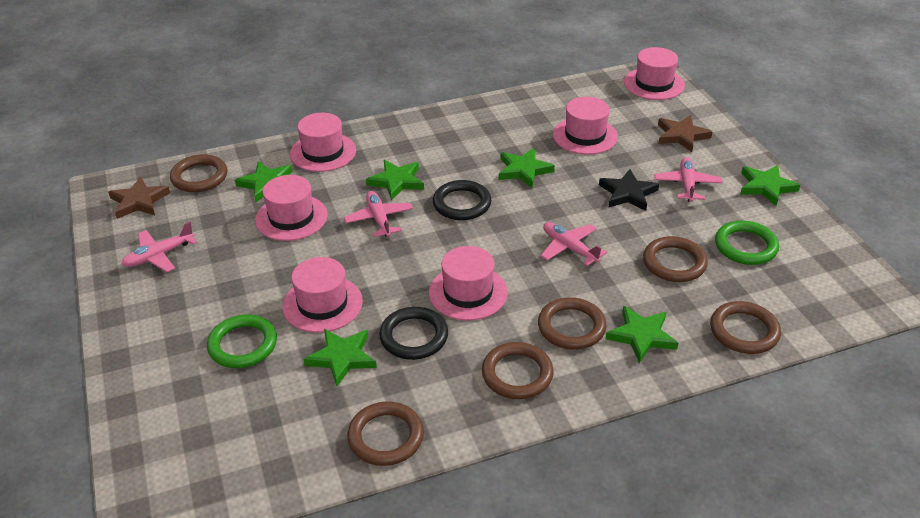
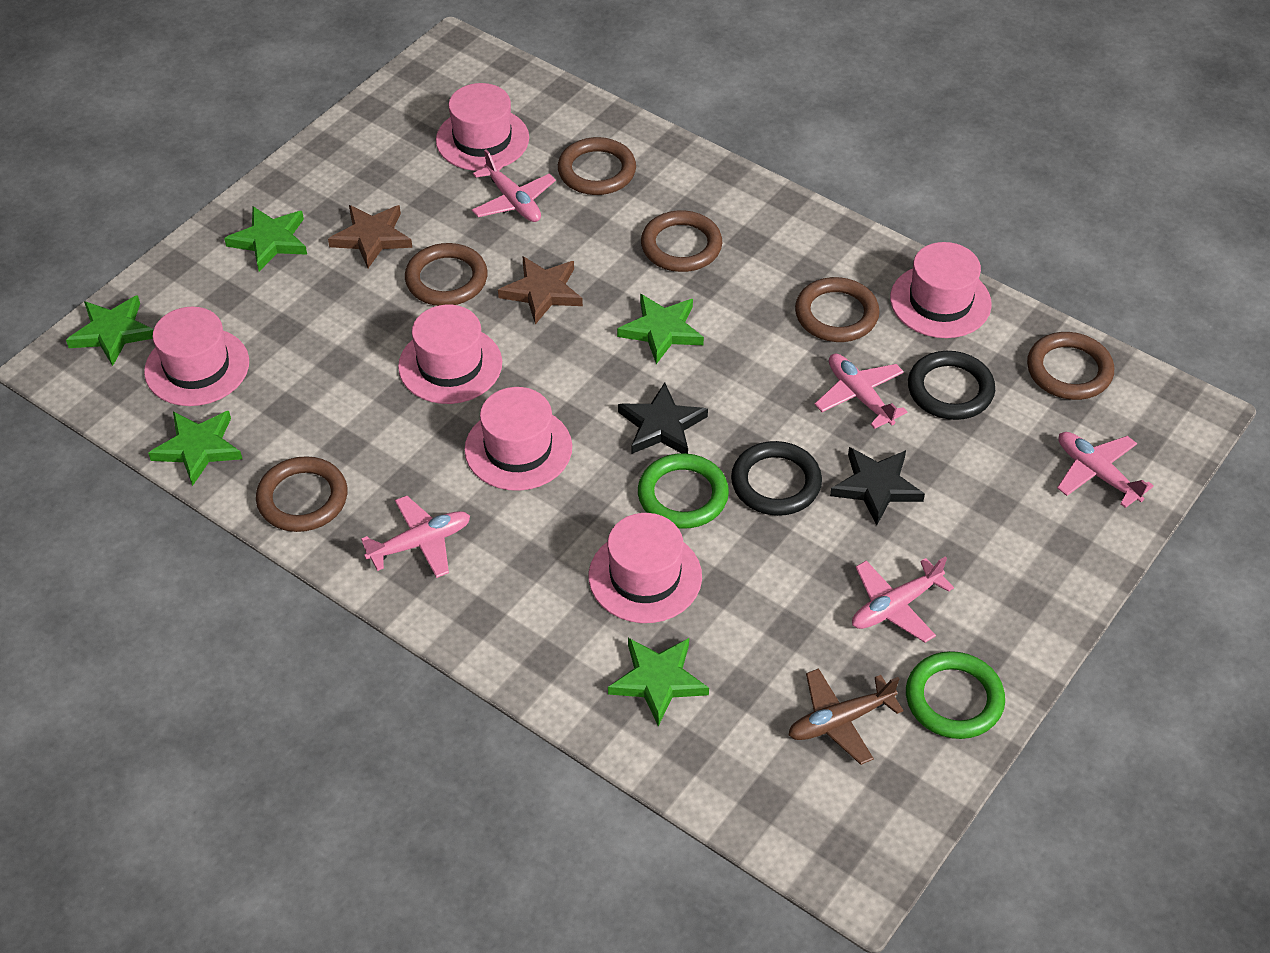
black star: 1 -> 2
brown plane: 0 -> 1
green star: 6 -> 5
pink plane: 4 -> 5

